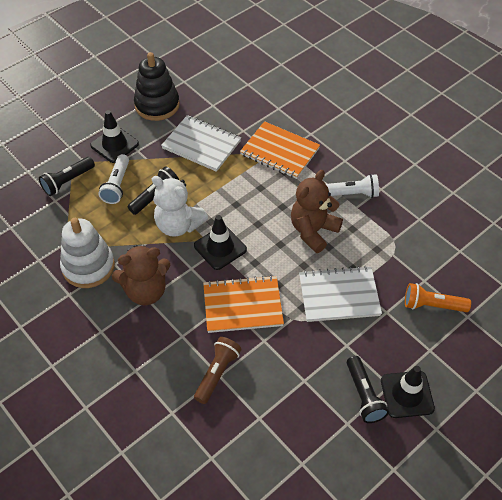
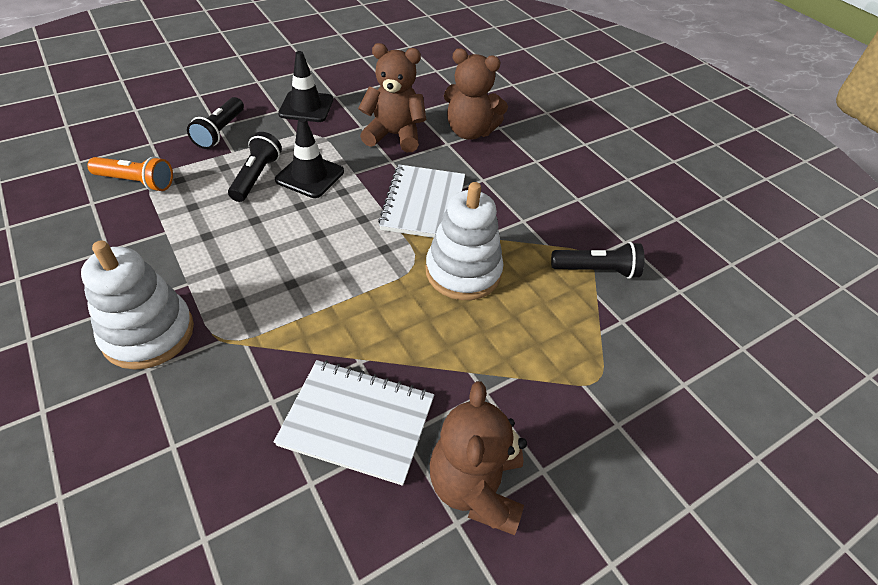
black stacking toy: 1 -> 0
black traffic cone: 3 -> 2
brown flashlight: 1 -> 0
brown teddy bear: 2 -> 3
orange notebook: 2 -> 0
white flashlight: 2 -> 0
white stacking toy: 1 -> 2
white teddy bear: 1 -> 0

